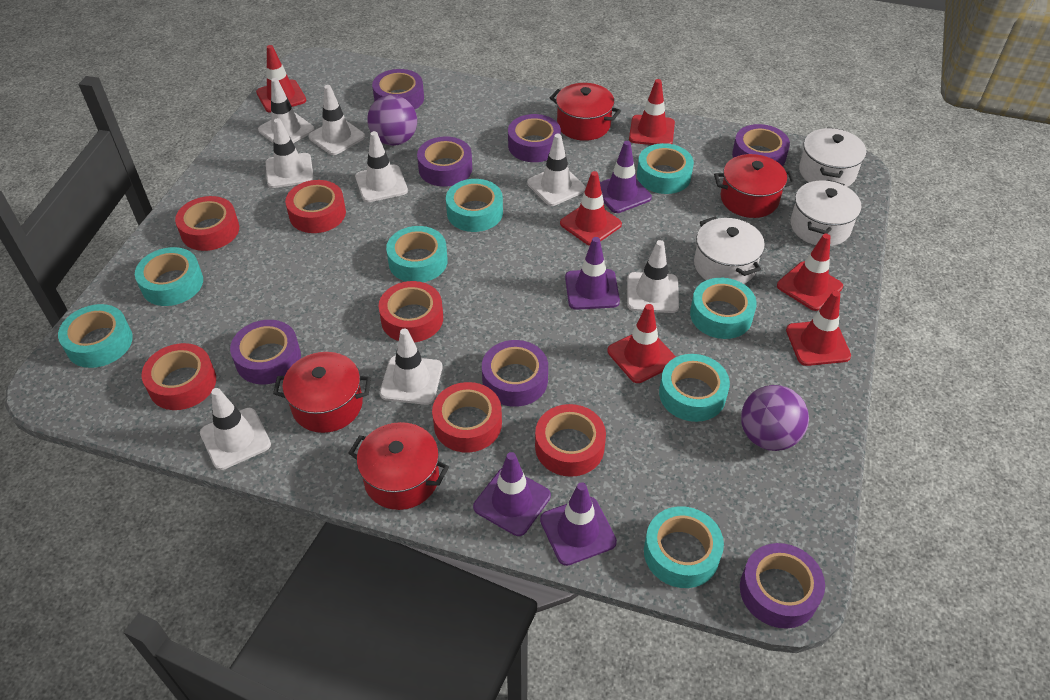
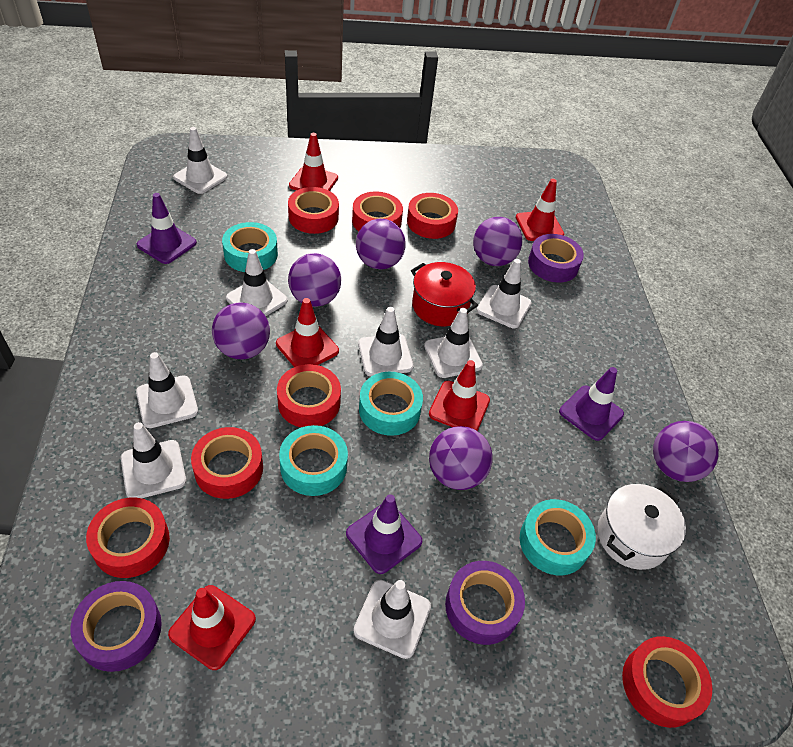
purple ball: 2 -> 6
purple tape: 7 -> 3
purple traffic cone: 4 -> 3
red pot: 4 -> 1
red tape: 6 -> 7
red traffic cone: 6 -> 5
turquoise tape: 8 -> 4
white pot: 3 -> 1

